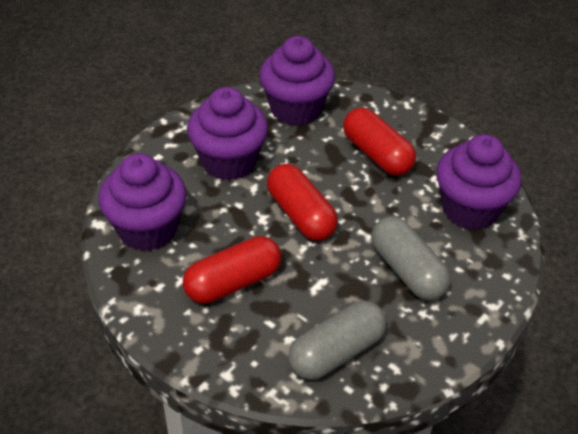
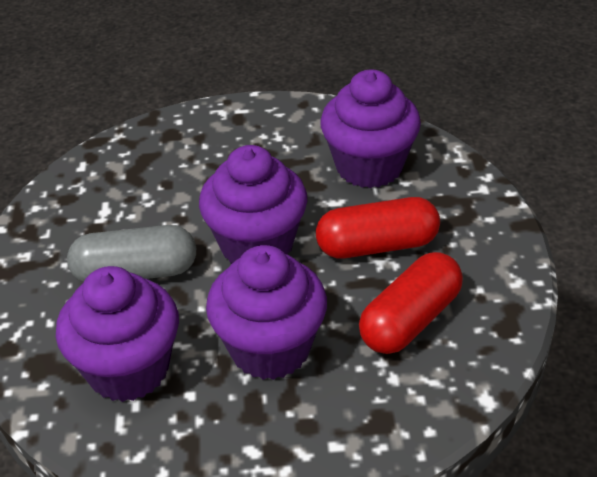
grey capsule: 2 -> 1
red capsule: 3 -> 2

